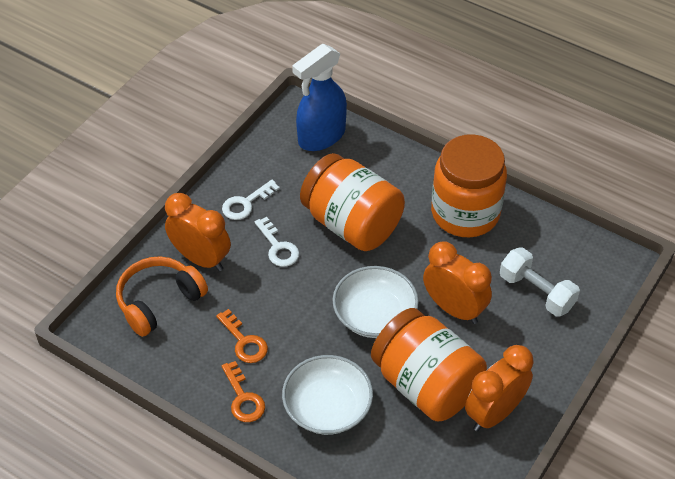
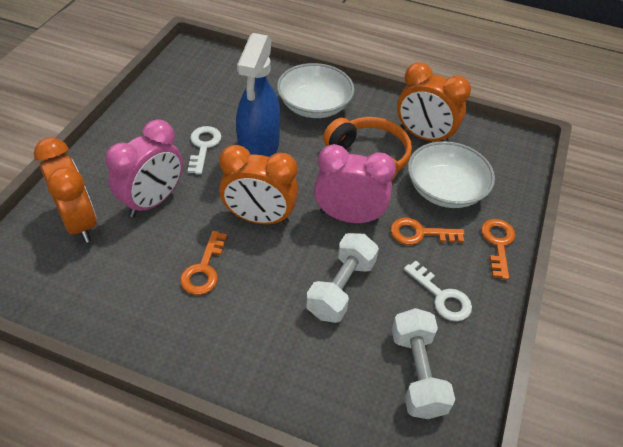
orange jar: 3 -> 0
orange key: 2 -> 3
pink clock: 0 -> 2
white dumbbell: 1 -> 2

